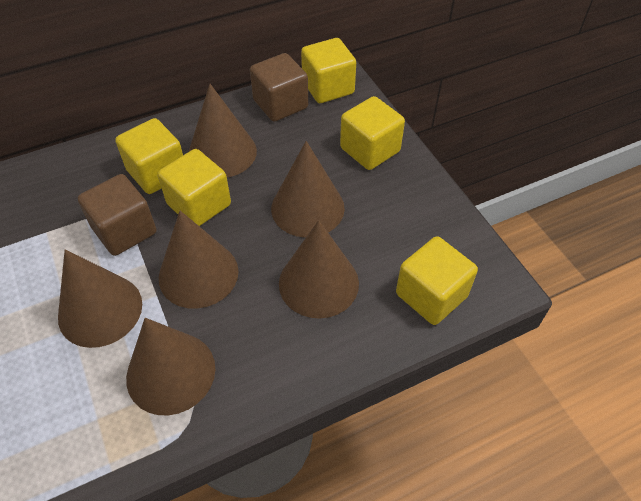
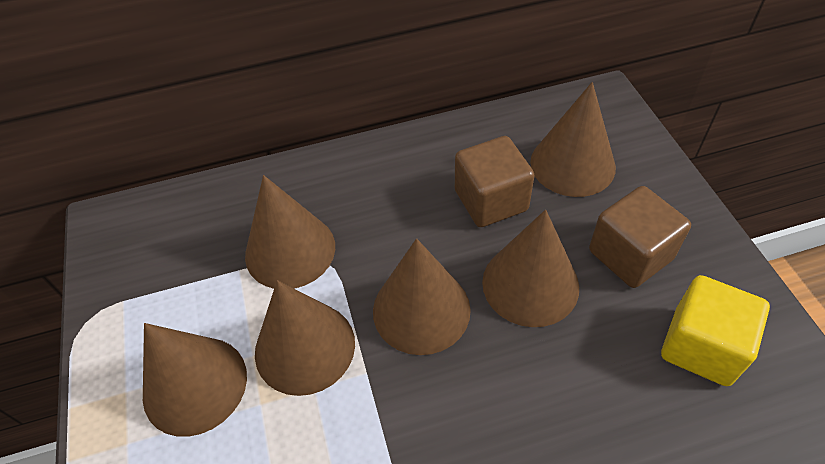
yellow cube: 5 -> 1

